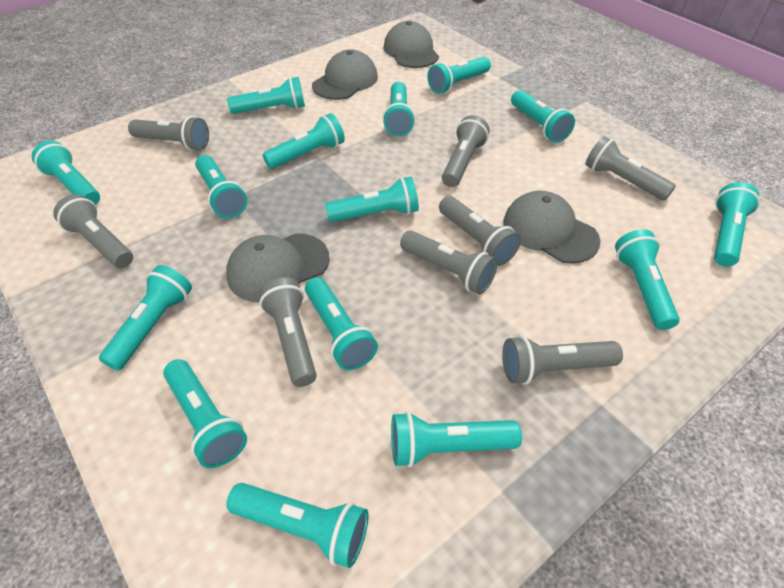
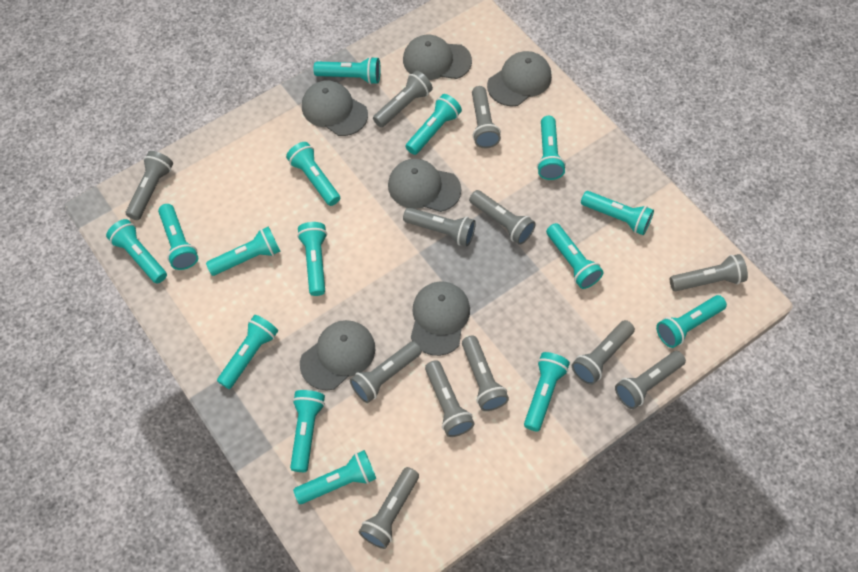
grey cap: 4 -> 6
grey flashlight: 8 -> 12

